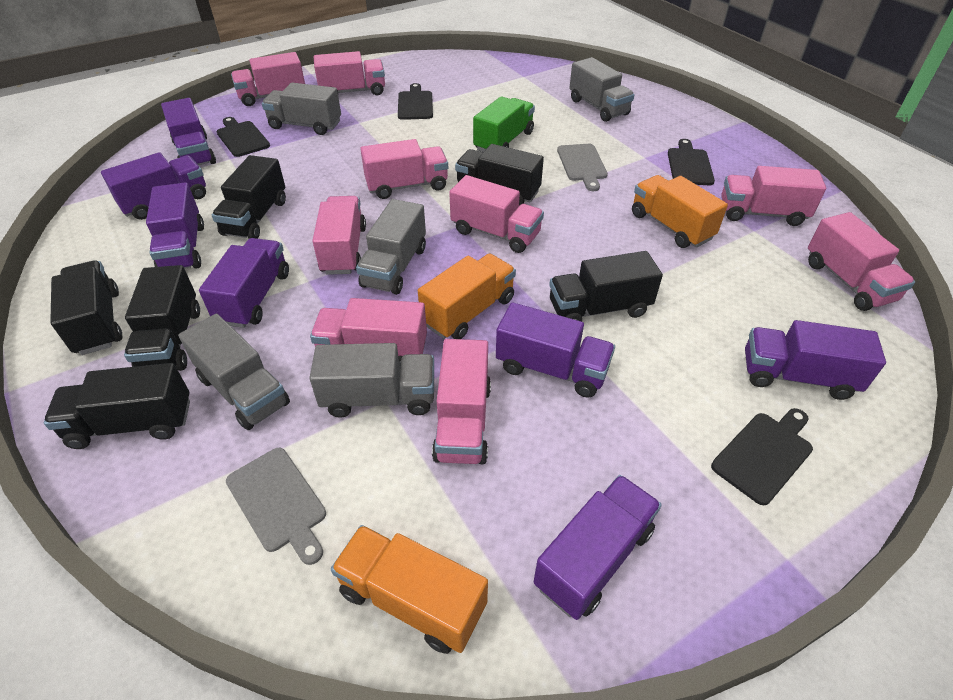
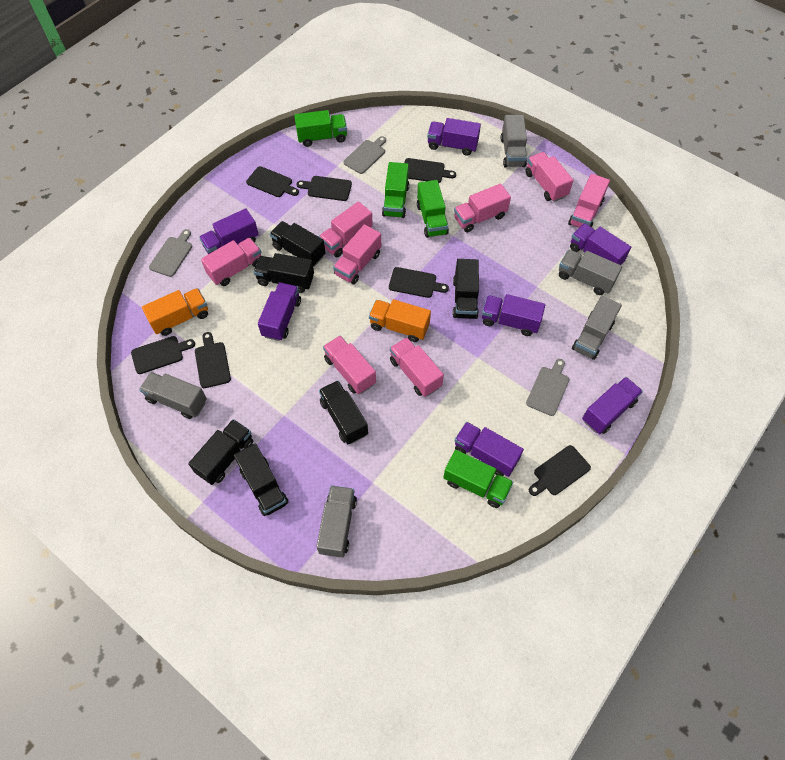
black cutting board: 4 -> 7
green truck: 1 -> 4
grey cutting board: 2 -> 3
orange truck: 3 -> 2
pink truck: 9 -> 8

